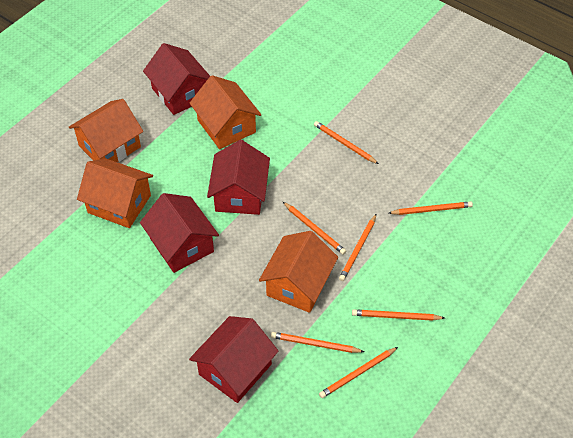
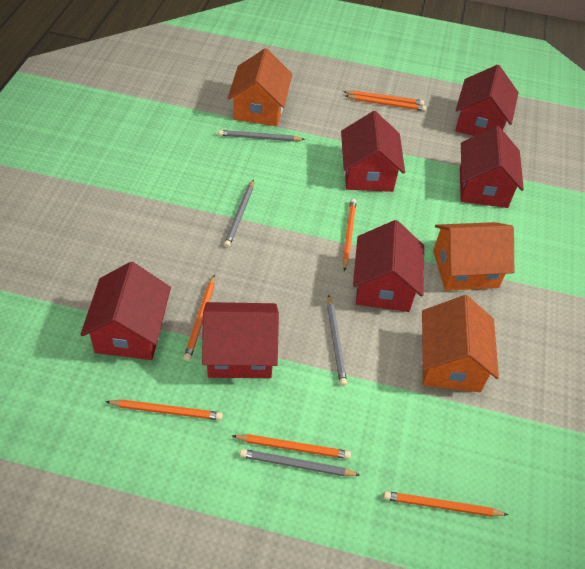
grey pencil: 0 -> 4
orange house: 4 -> 3
red house: 4 -> 6

